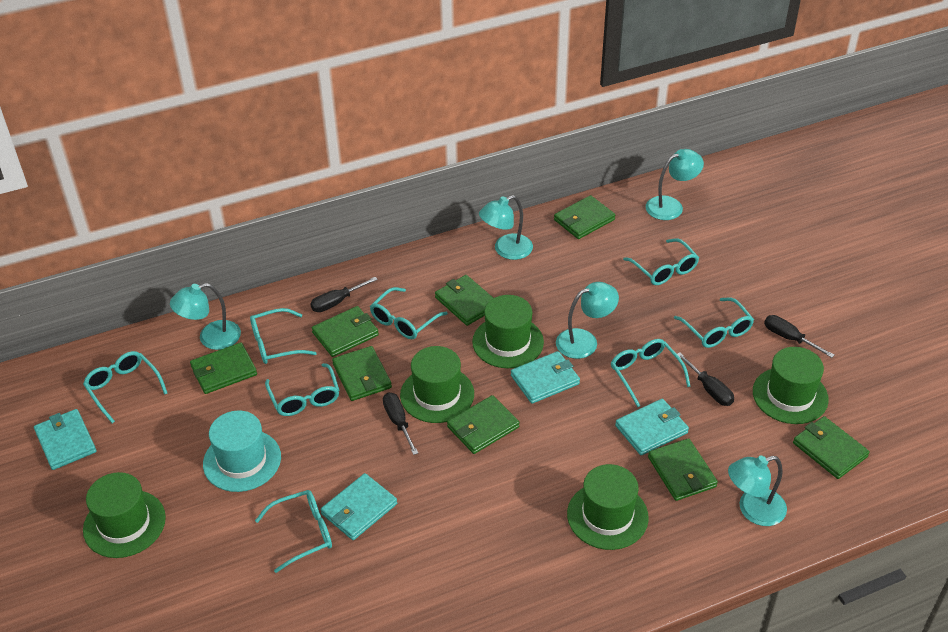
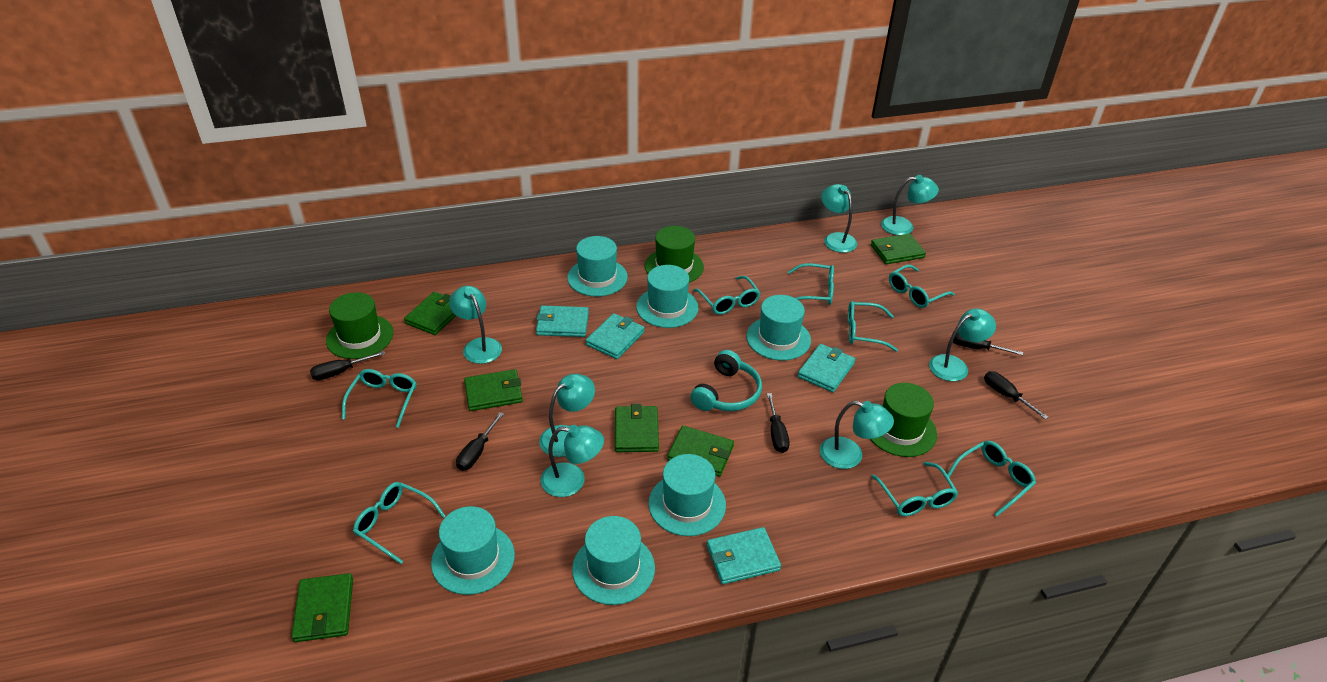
black screwdriver: 4 -> 5
green hat: 5 -> 3
green wallet: 8 -> 6
turquoise hat: 1 -> 6
turquoise headphones: 0 -> 1
turquoise lamp: 5 -> 7

